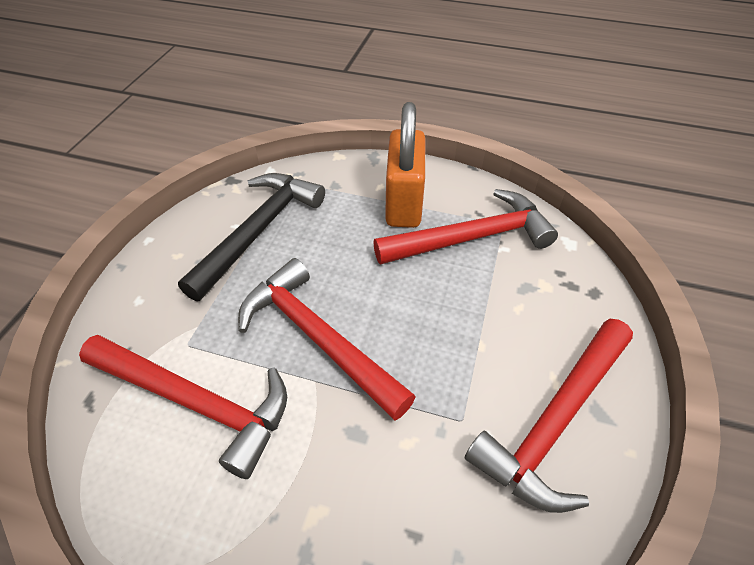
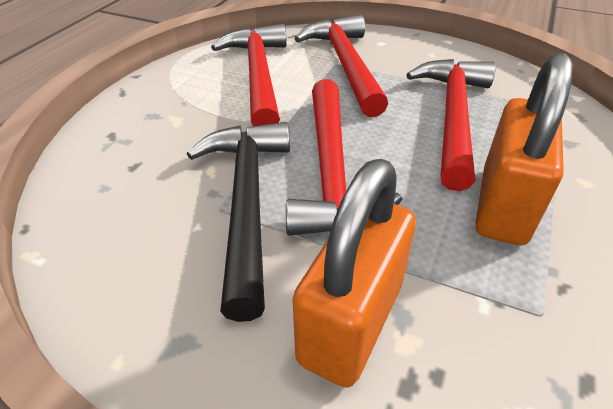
orange padlock: 1 -> 2

